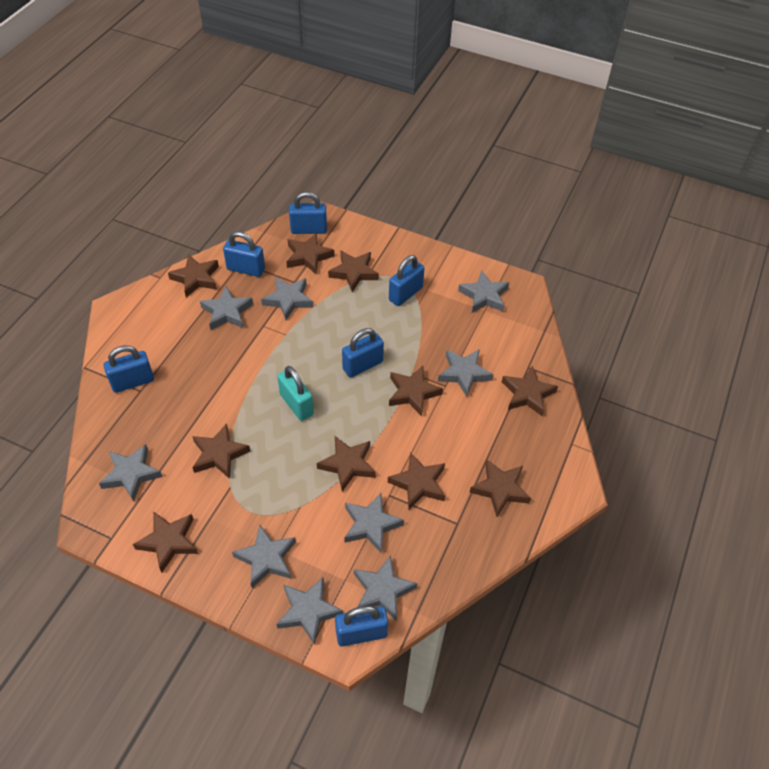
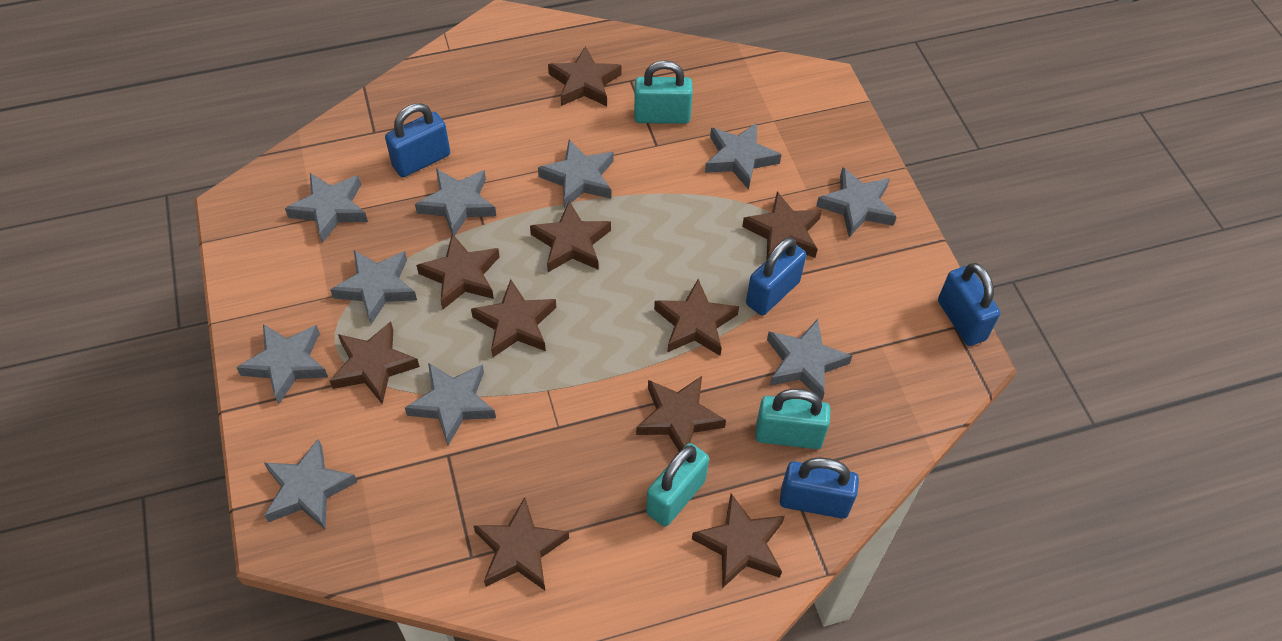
blue padlock: 6 -> 4
grey star: 9 -> 10
turquoise padlock: 1 -> 3

